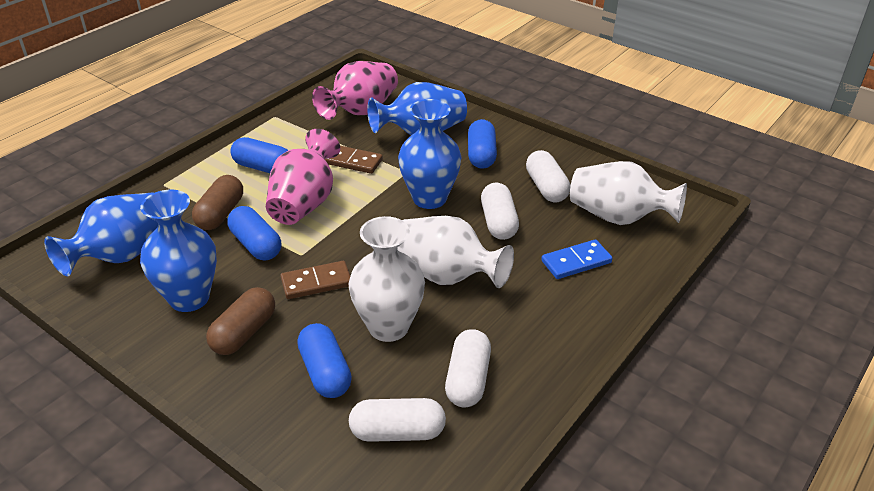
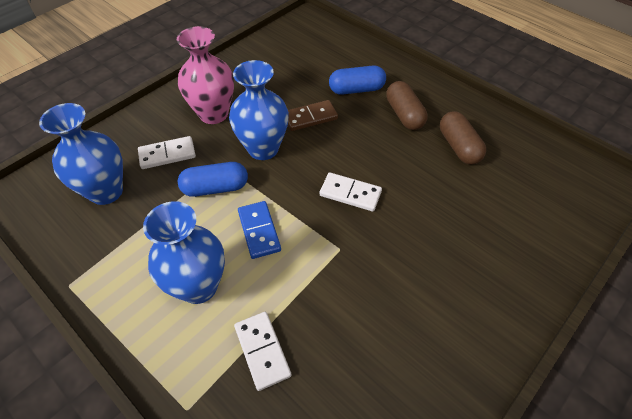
blue capsule: 4 -> 2
blue vase: 4 -> 3
brown domino: 2 -> 1
pink vase: 2 -> 1
white capsule: 4 -> 0
white domino: 0 -> 3
white vase: 3 -> 0

